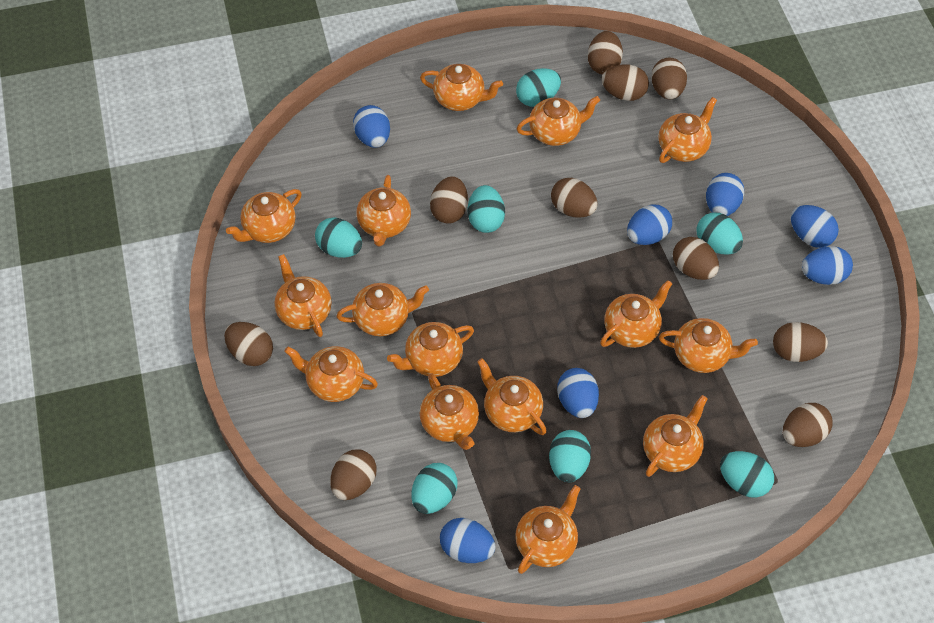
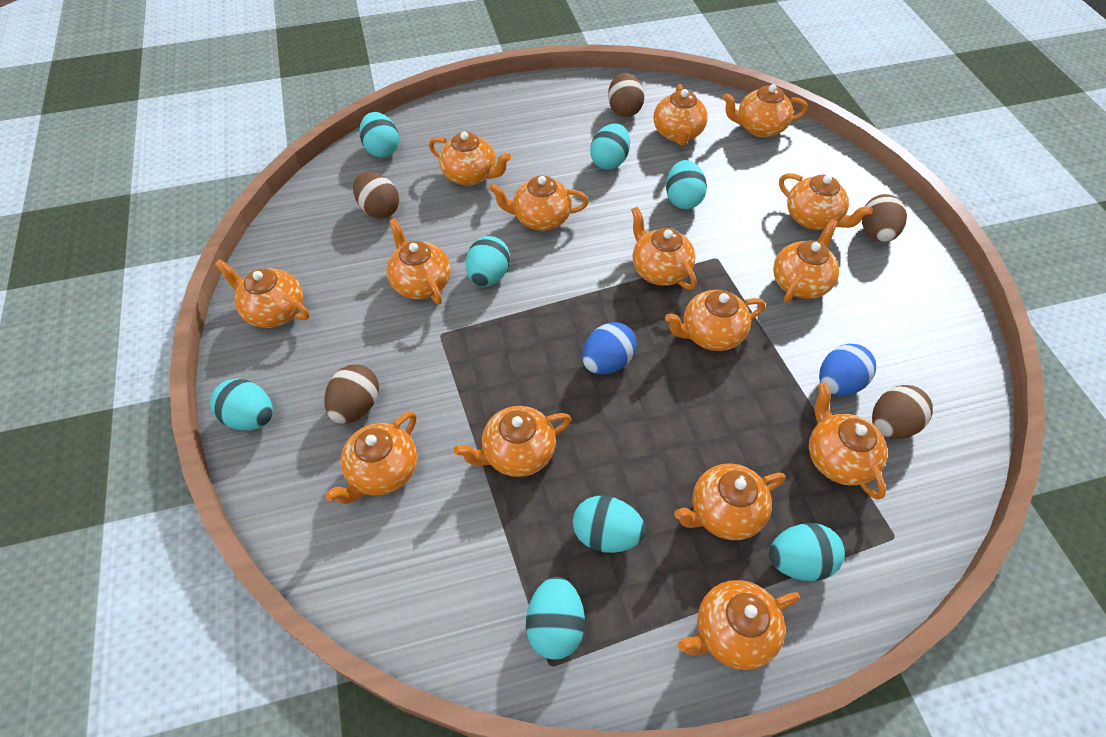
blue egg: 7 -> 2
brown egg: 10 -> 5
turquoise egg: 7 -> 8

